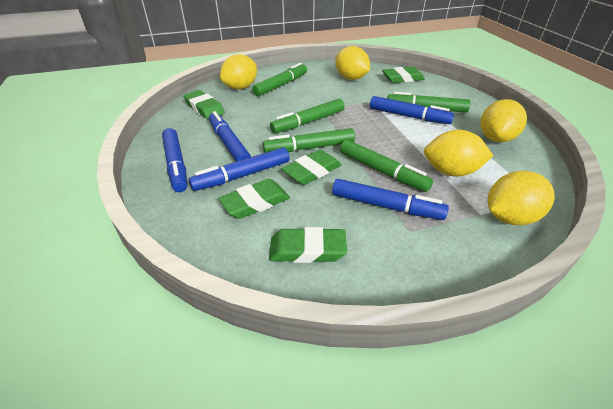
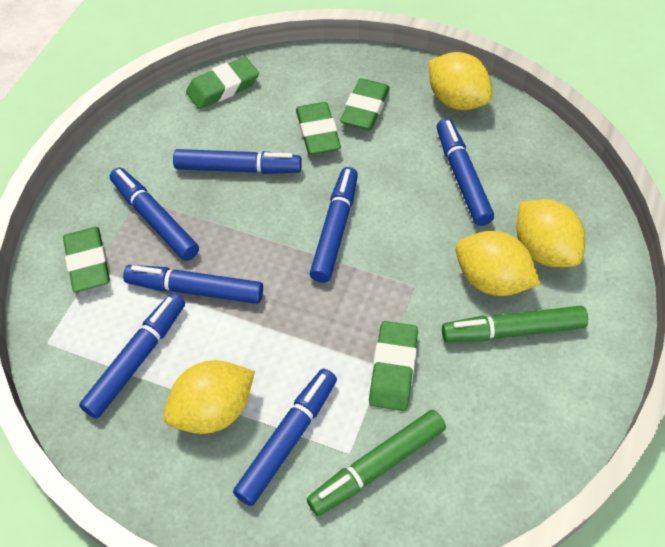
blue marker: 5 -> 7
green marker: 5 -> 2
yellow lemon: 5 -> 4

